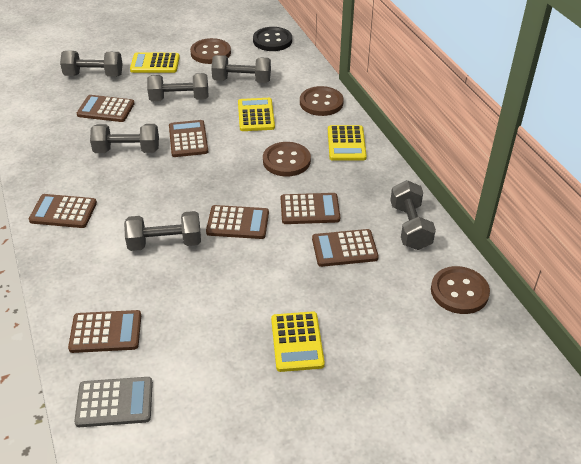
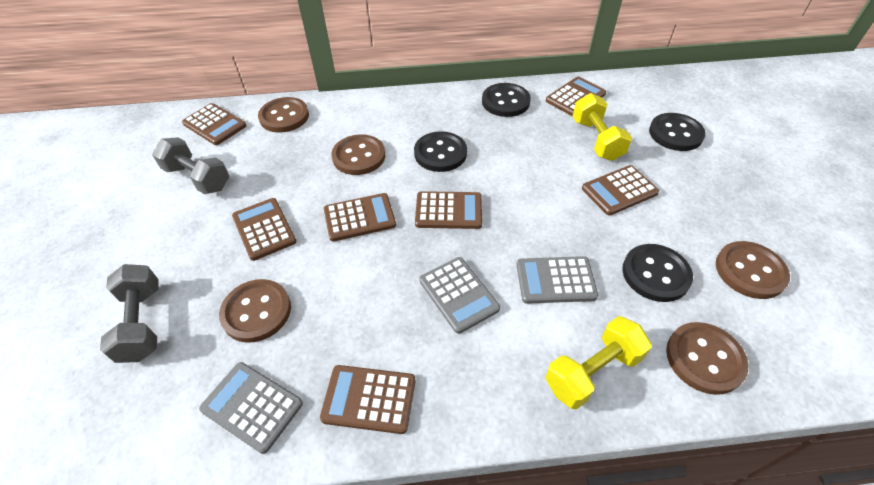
black button: 1 -> 4
brown button: 4 -> 5
grey calculator: 1 -> 3
grey dumbbell: 6 -> 2
yellow calculator: 4 -> 0
yellow dumbbell: 0 -> 2

